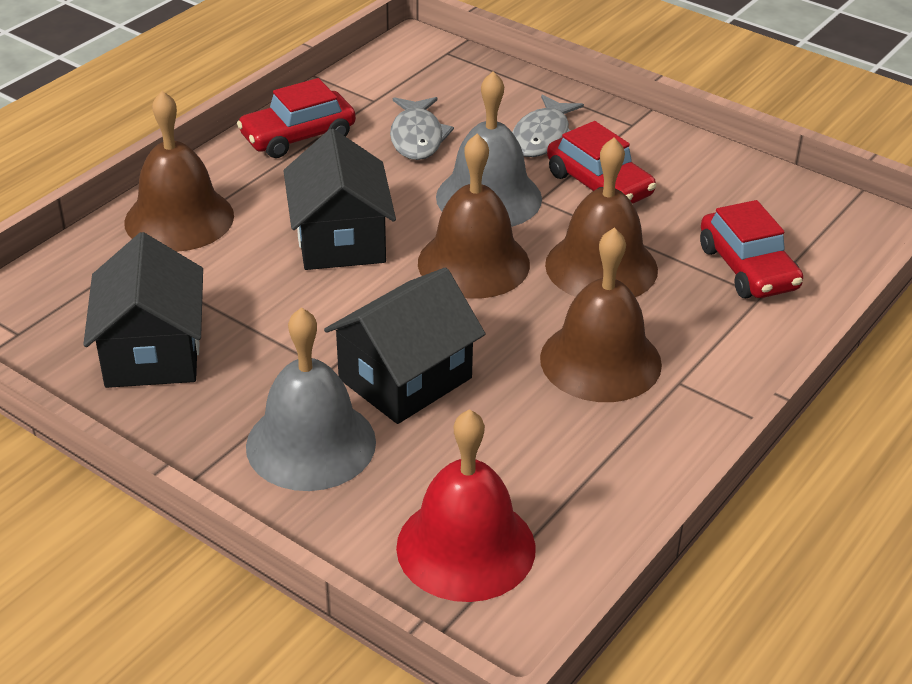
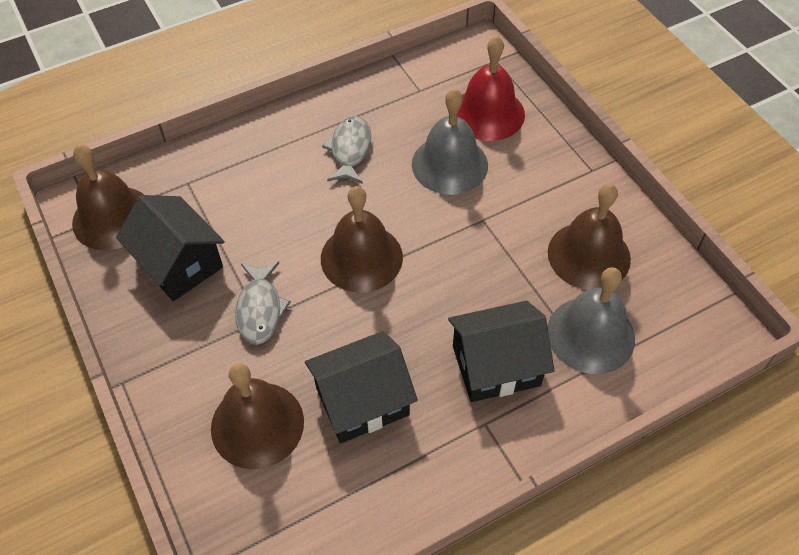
red car: 3 -> 0

